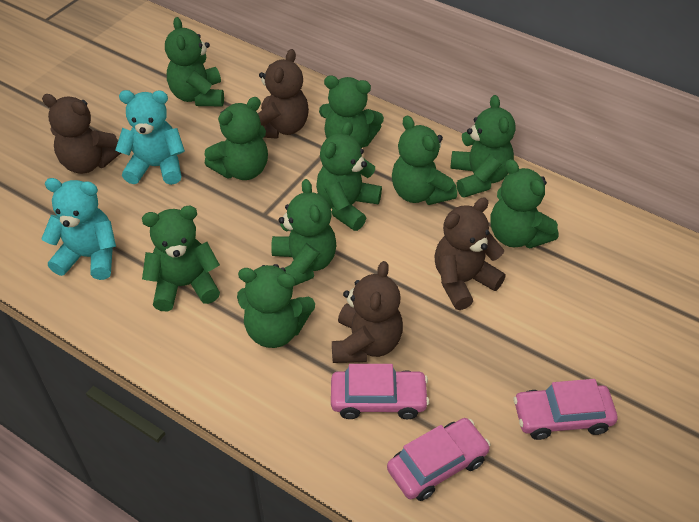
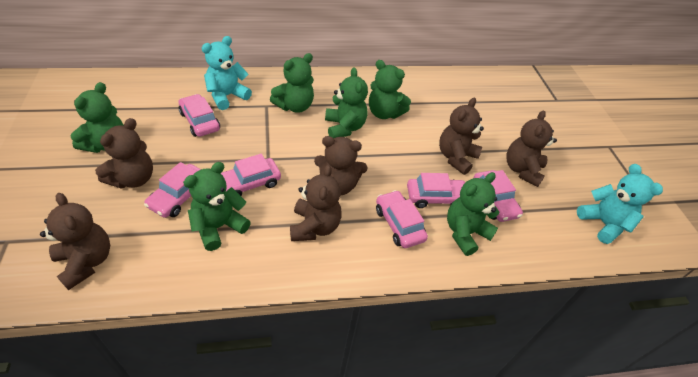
brown teddy bear: 4 -> 6
green teddy bear: 10 -> 6
pink car: 3 -> 6

